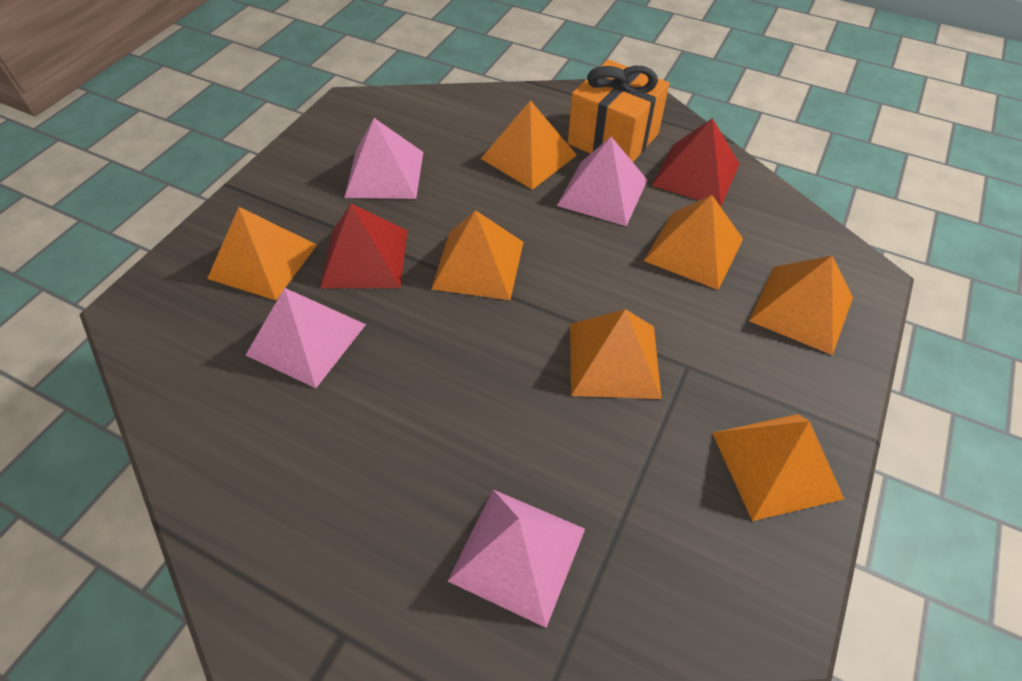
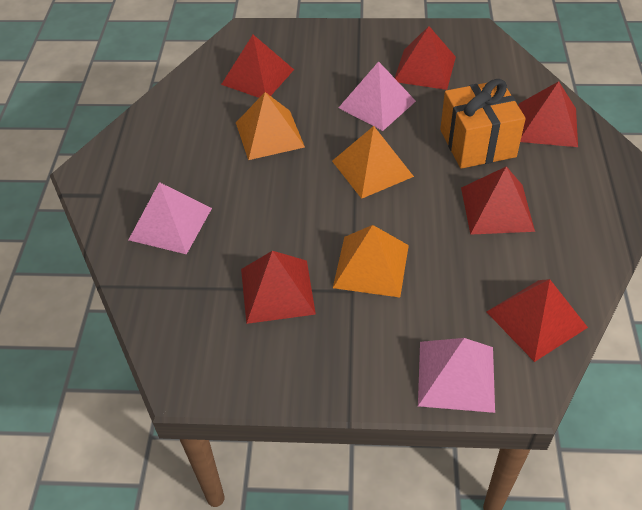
orange pyramid: 7 -> 3
pink pyramid: 4 -> 3
red pyramid: 2 -> 6

